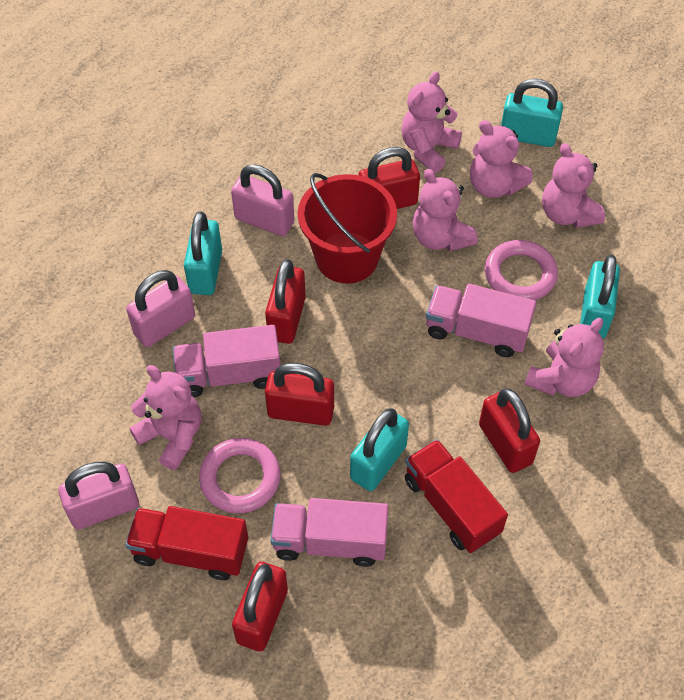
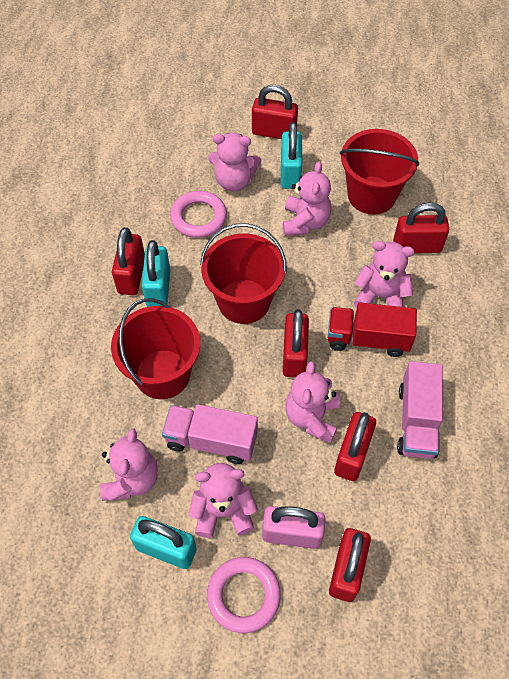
pink padlock: 3 -> 1
pink truck: 3 -> 2
red bucket: 1 -> 3
red padlock: 5 -> 6
red truck: 2 -> 1
turquoise padlock: 4 -> 3

